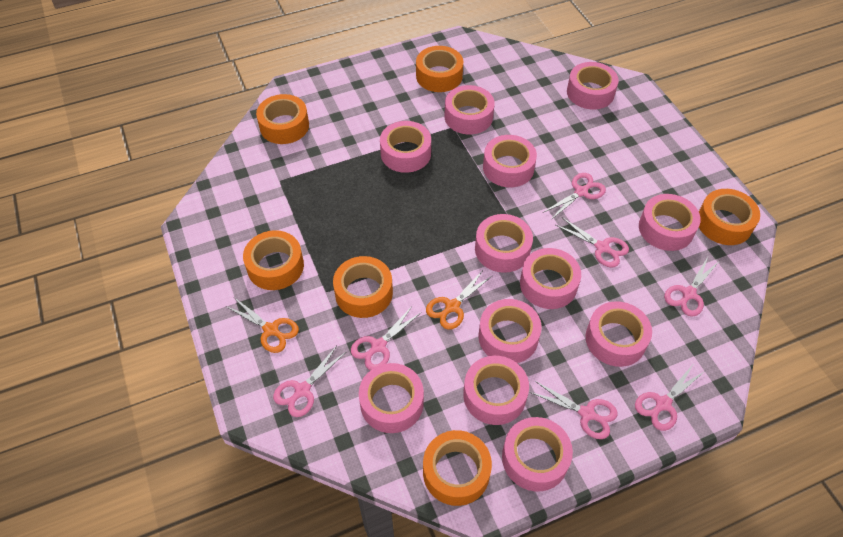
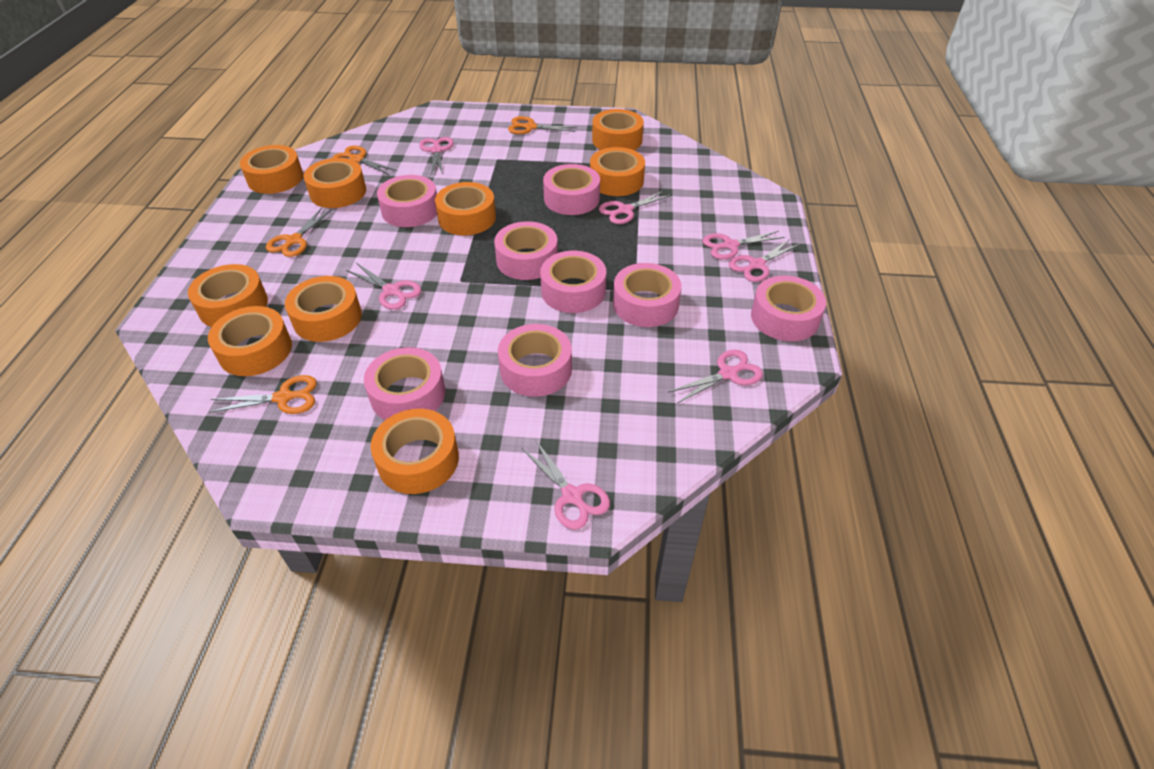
orange scissors: 2 -> 4
orange tape: 6 -> 9
pink tape: 12 -> 8

